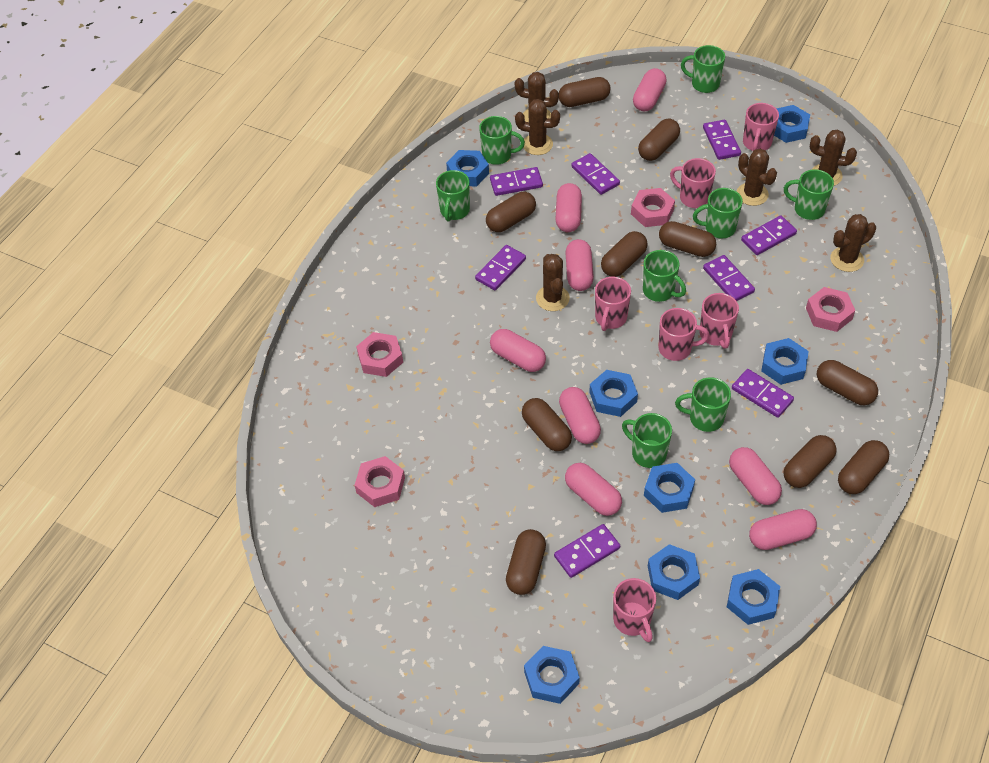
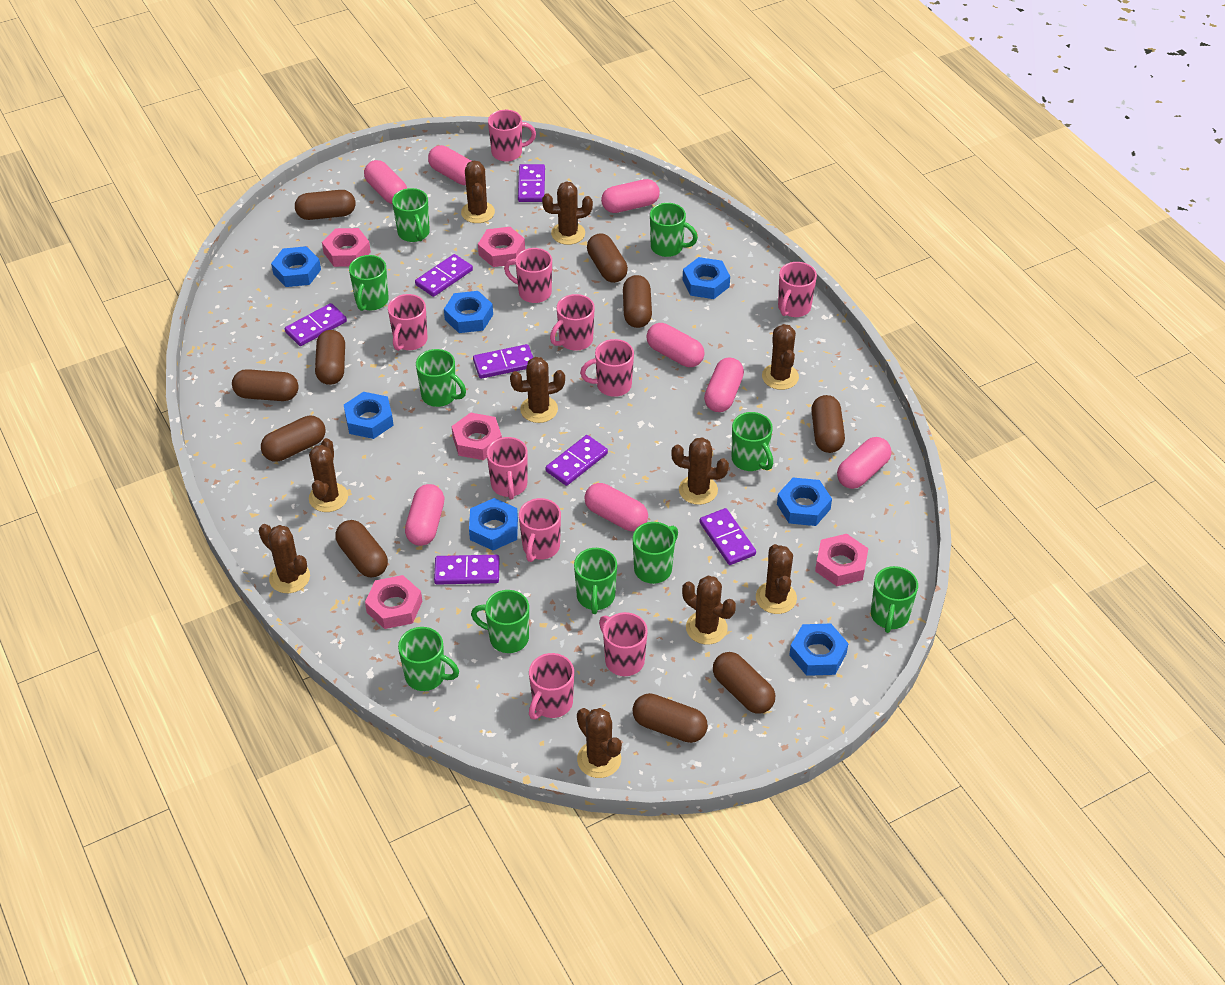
blue nut: 8 -> 7
brown cactus: 6 -> 10
green mug: 8 -> 10
pink mug: 6 -> 10
pink nut: 4 -> 5
purple domino: 8 -> 7

